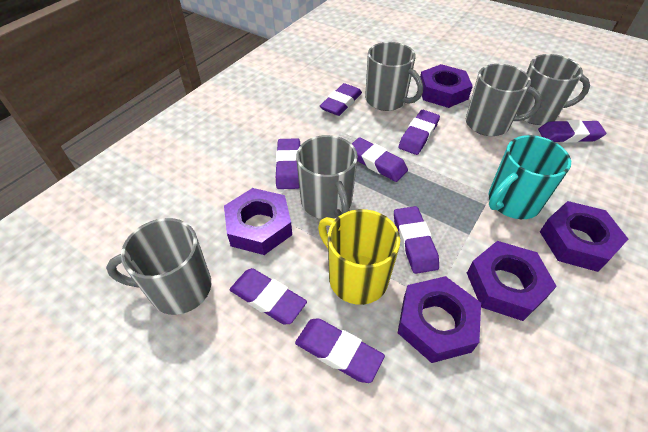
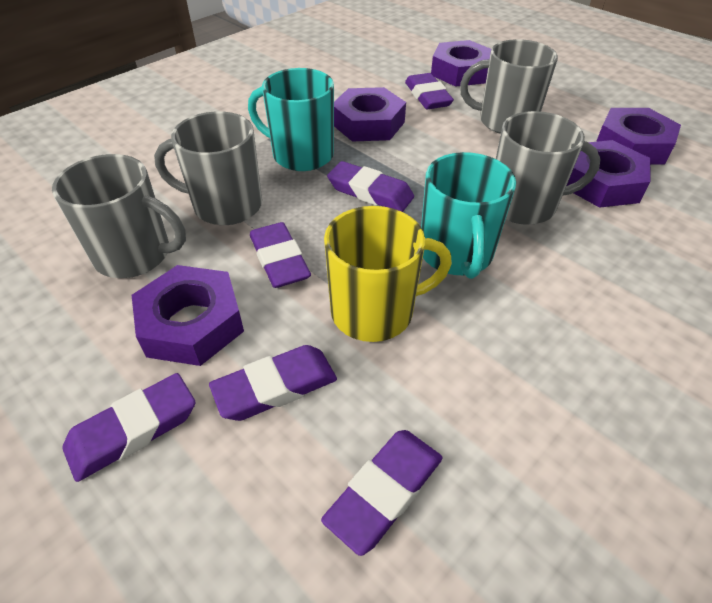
grey mug: 5 -> 4
purple eraser: 8 -> 6
turquoise mug: 1 -> 2

